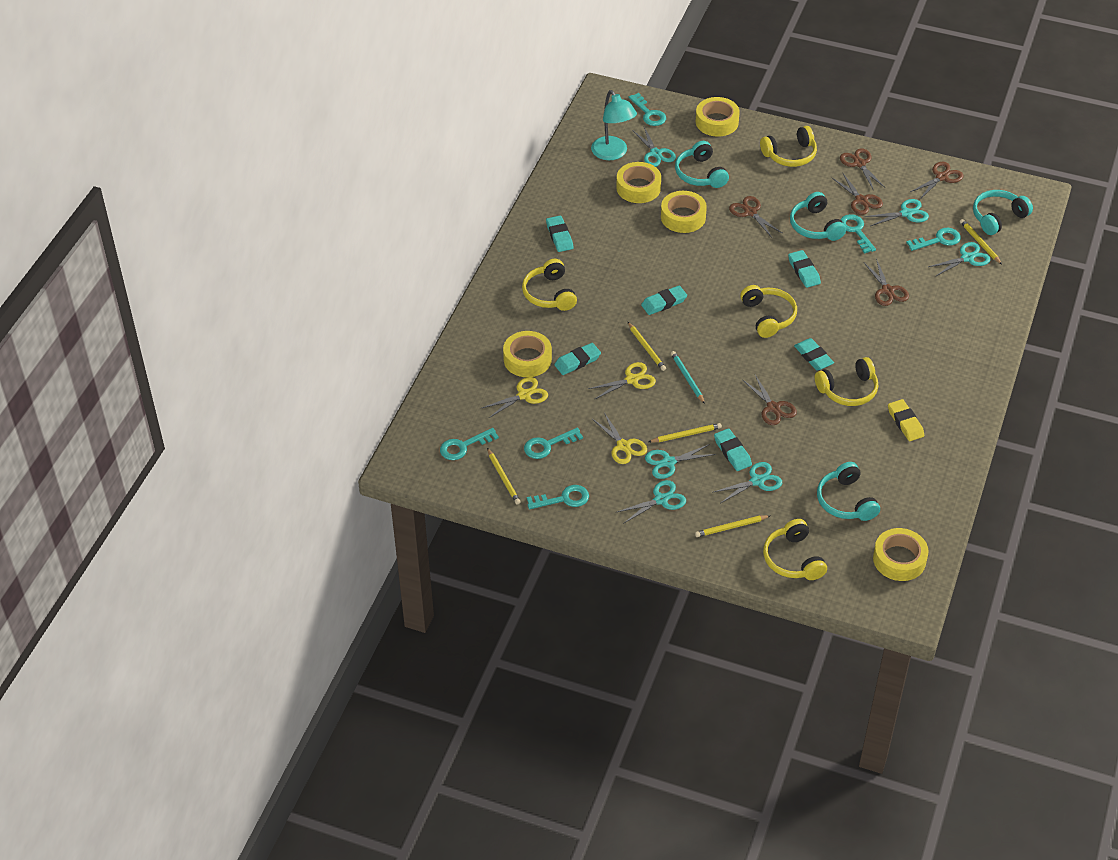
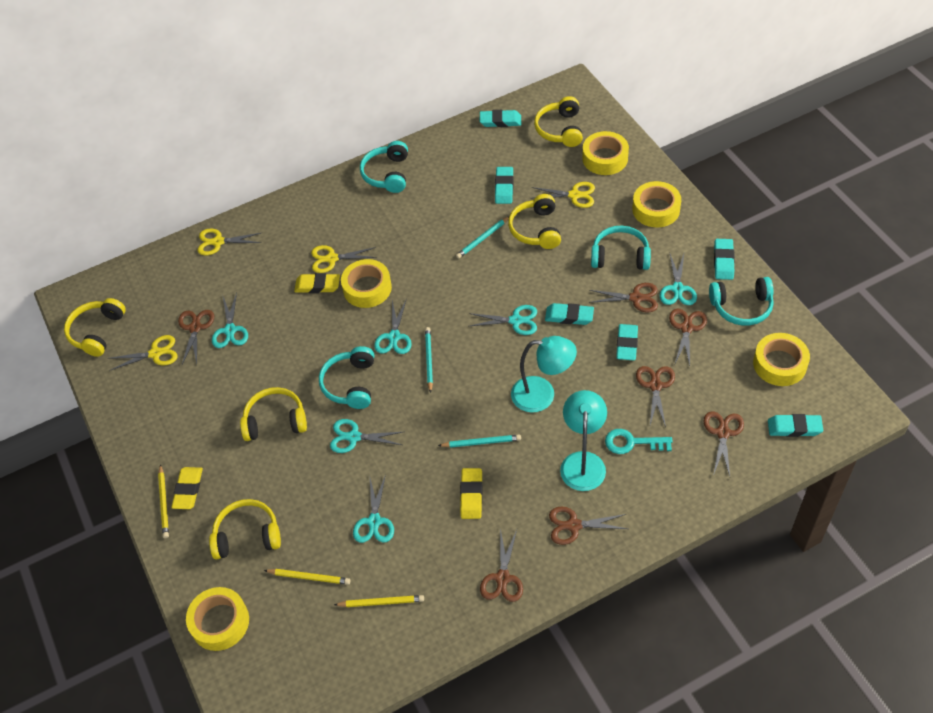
brown scissors: 6 -> 7
turquoise key: 6 -> 1
turquoise lamp: 1 -> 2
turquoise pencil: 1 -> 3
yellow eraser: 1 -> 3
yellow pencil: 5 -> 3
yellow scissors: 3 -> 4

